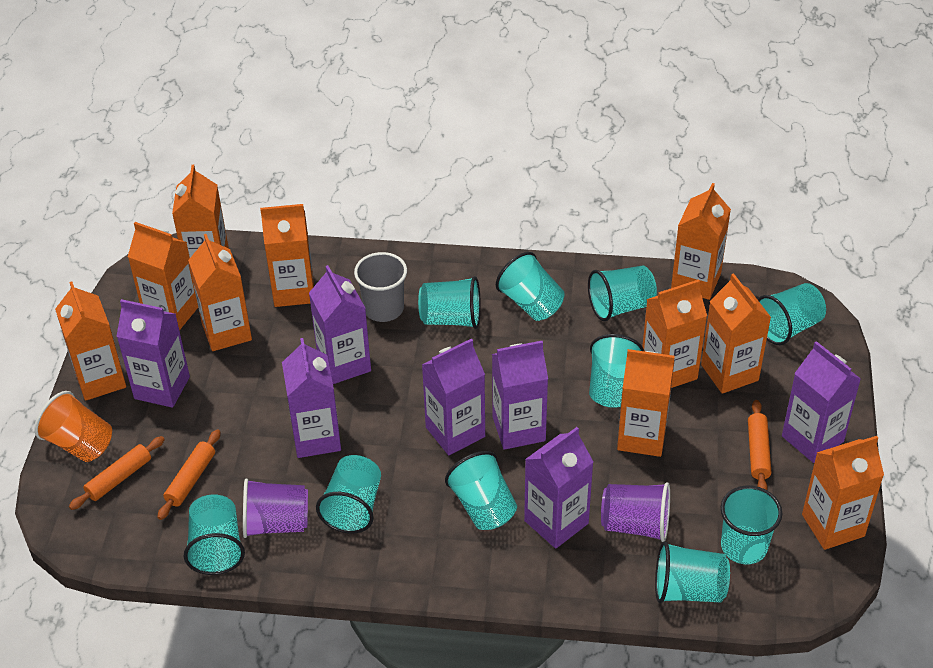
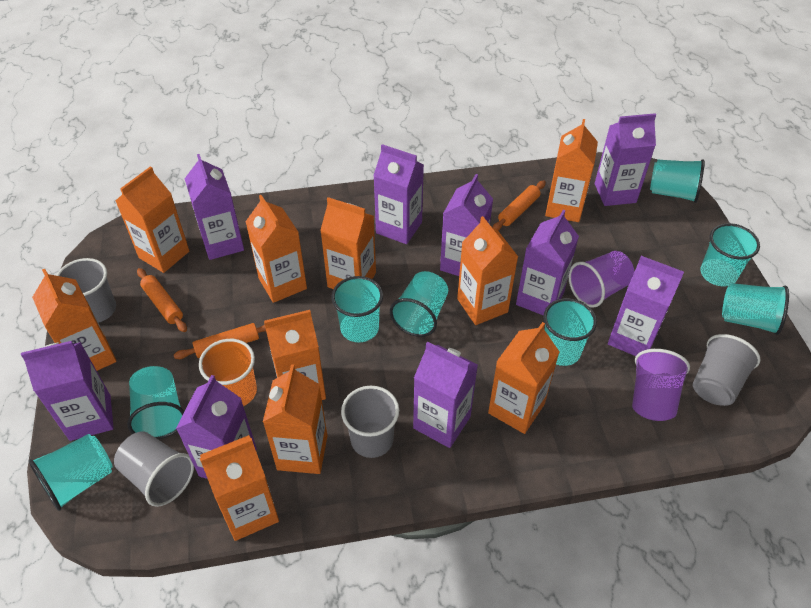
grey cup: 1 -> 4
purple carton: 7 -> 9
turquoise cup: 10 -> 8

